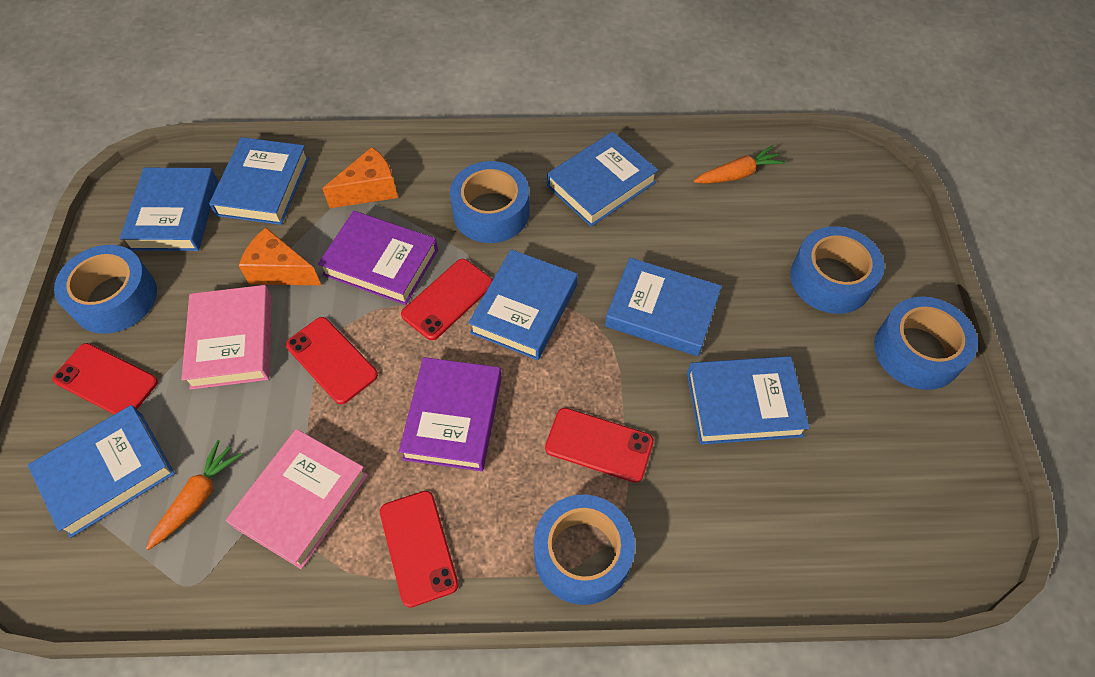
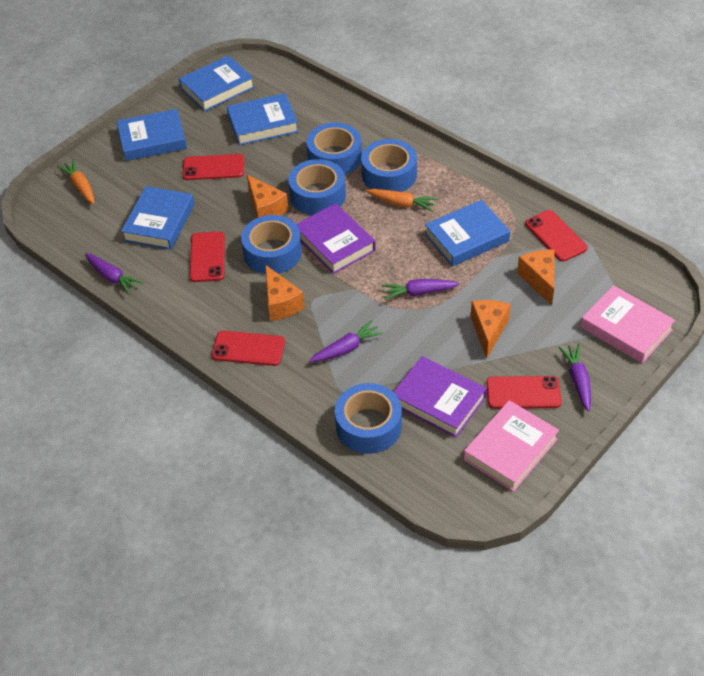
blue book: 7 -> 5
orange cheese: 2 -> 4
purple carrot: 0 -> 4

